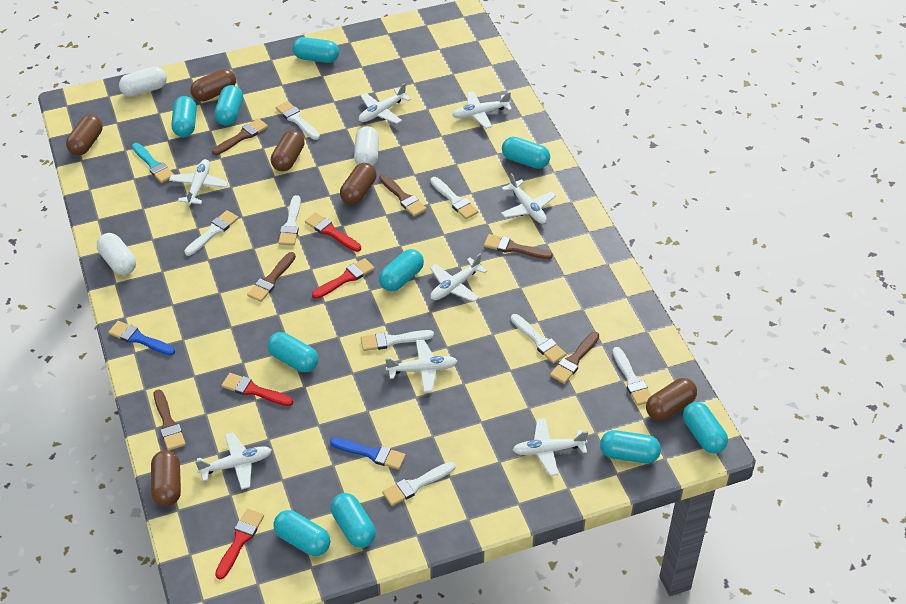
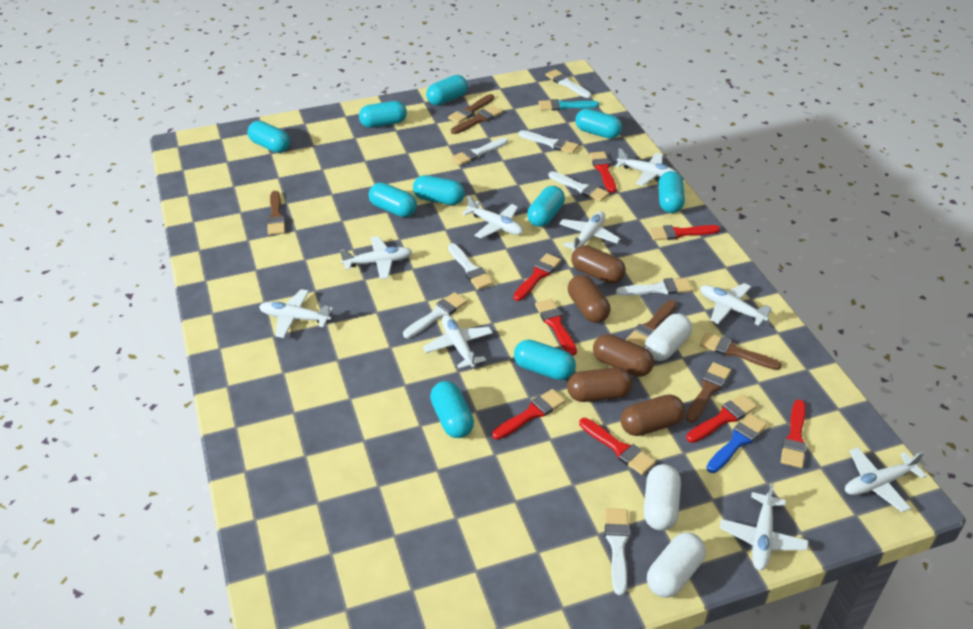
blue brush: 2 -> 1
brown capsule: 6 -> 5
red brush: 4 -> 8
white plane: 8 -> 9

